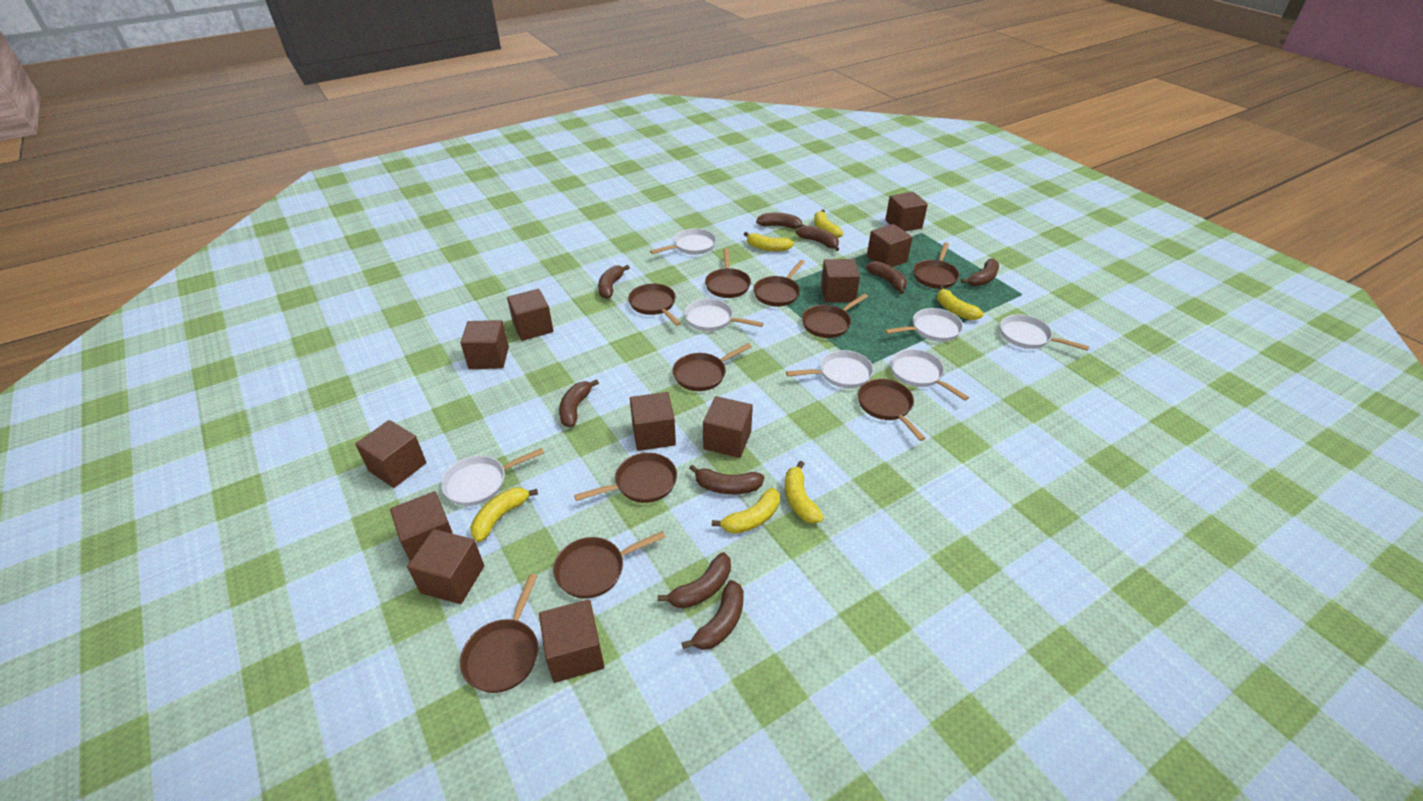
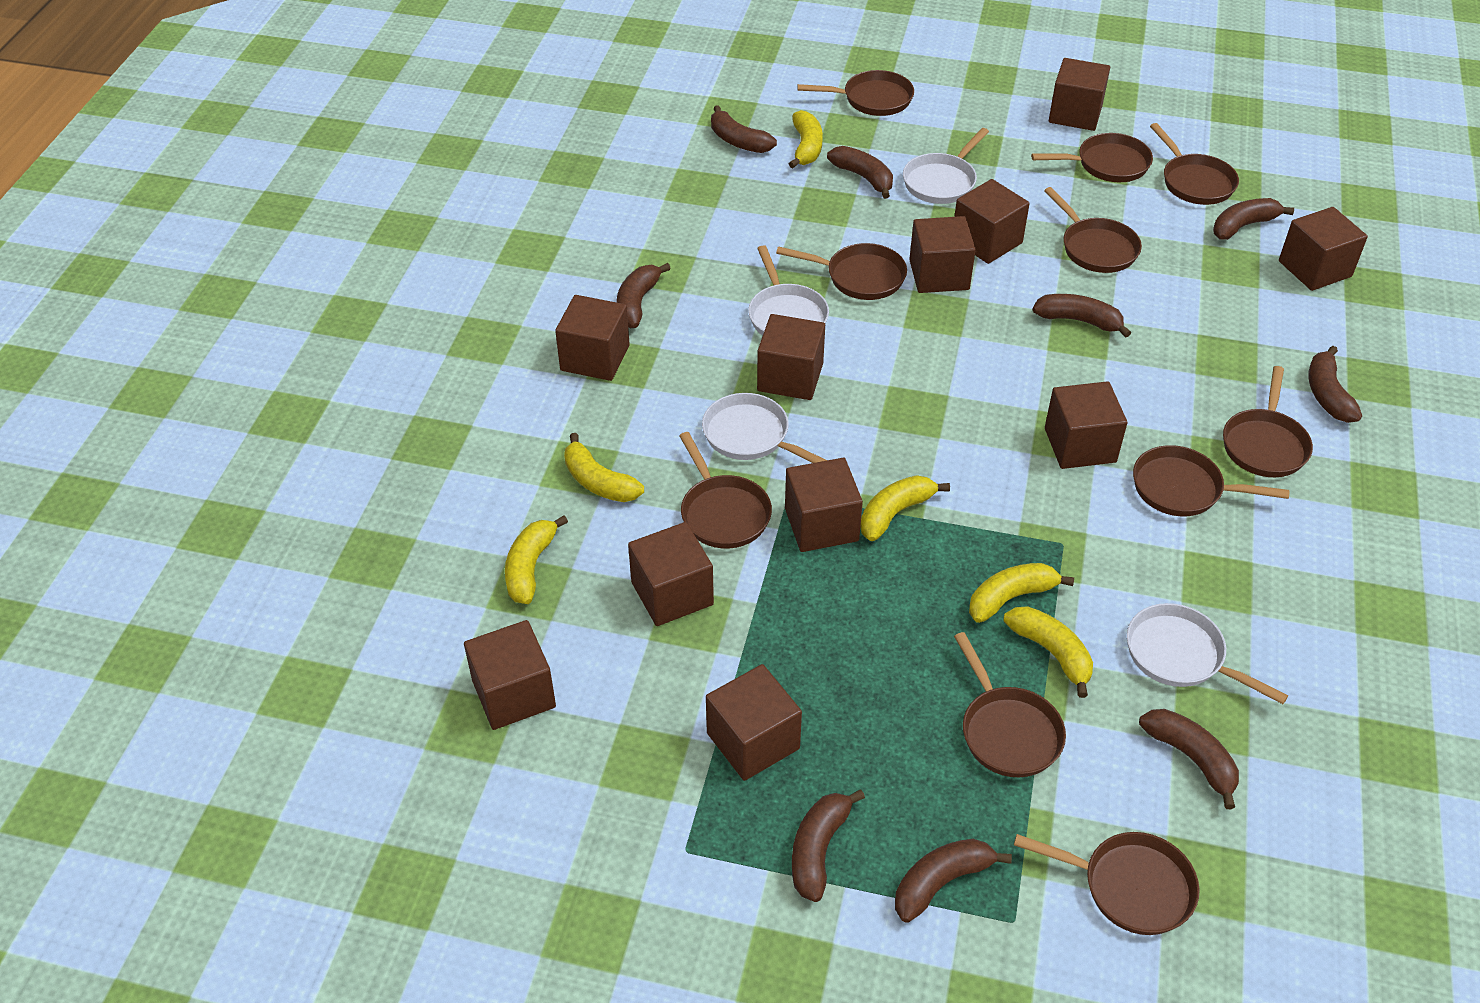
white pan: 7 -> 4

